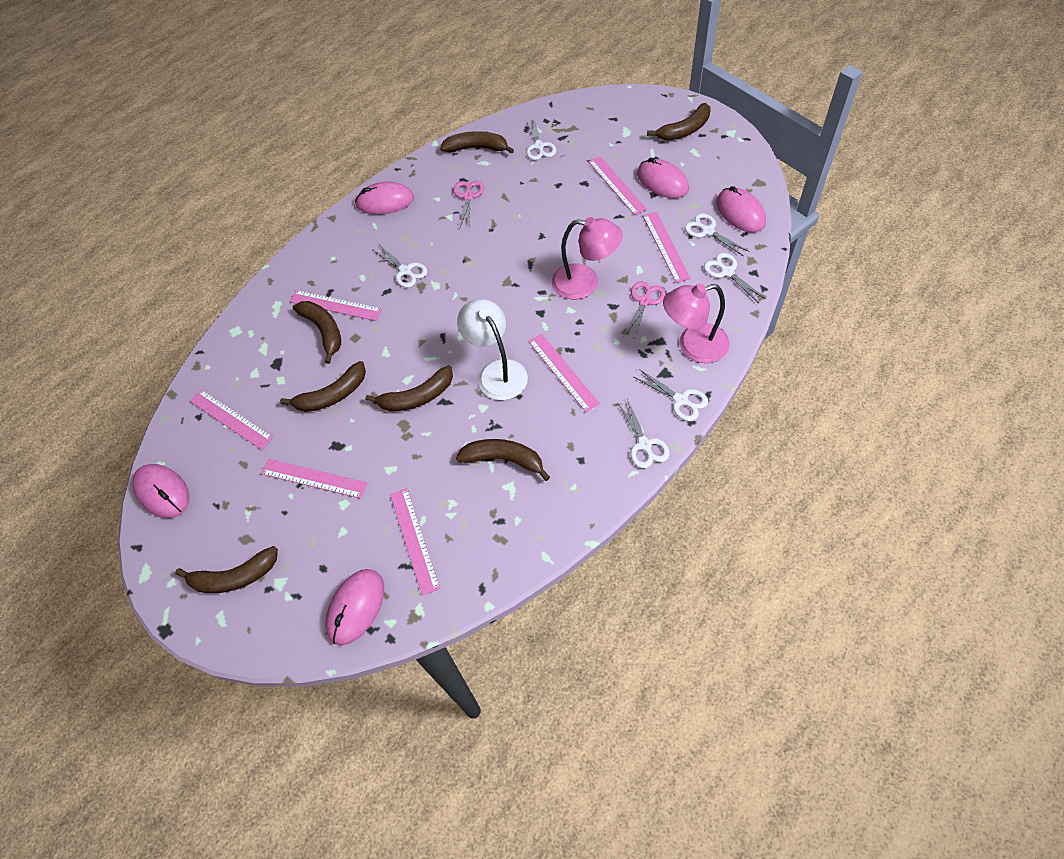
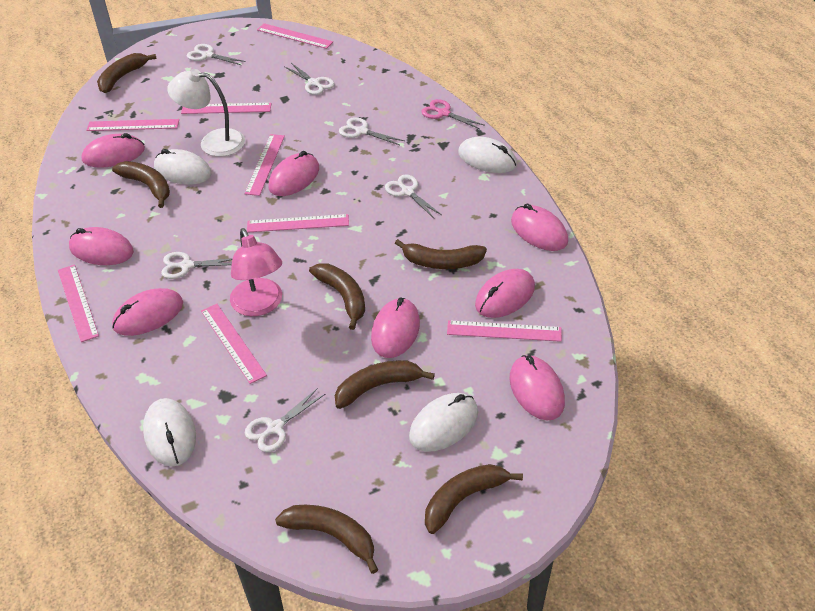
pink lamp: 2 -> 1
pink mouse: 5 -> 8
pink ruler: 7 -> 8
pink scissors: 2 -> 1
white mouse: 0 -> 4

